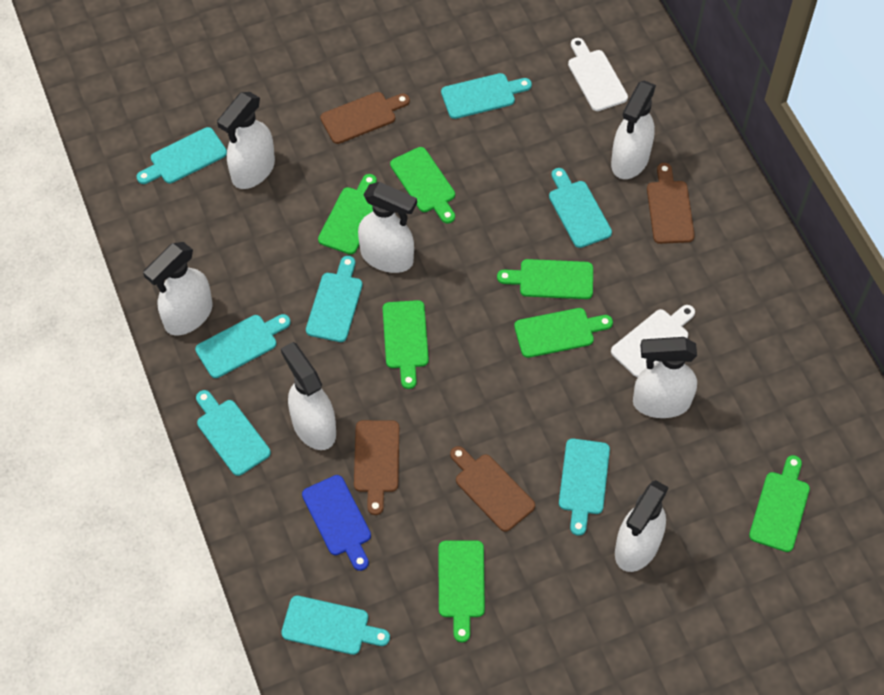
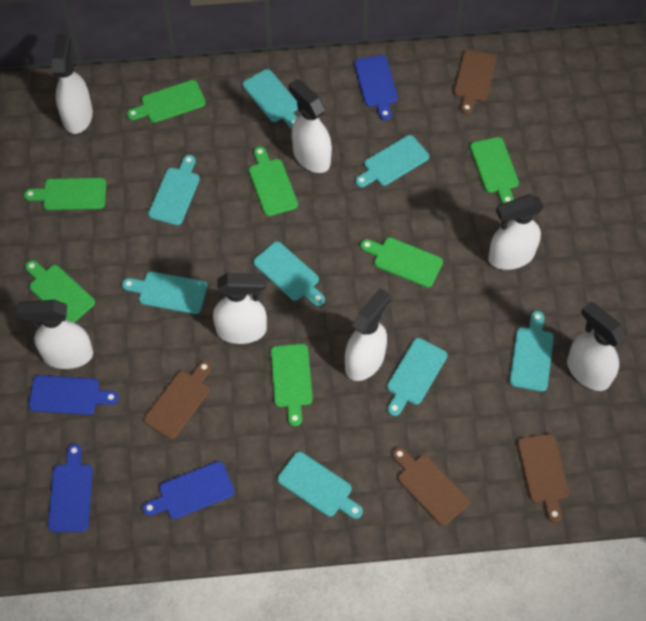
blue cutting board: 1 -> 4
white cutting board: 2 -> 0

